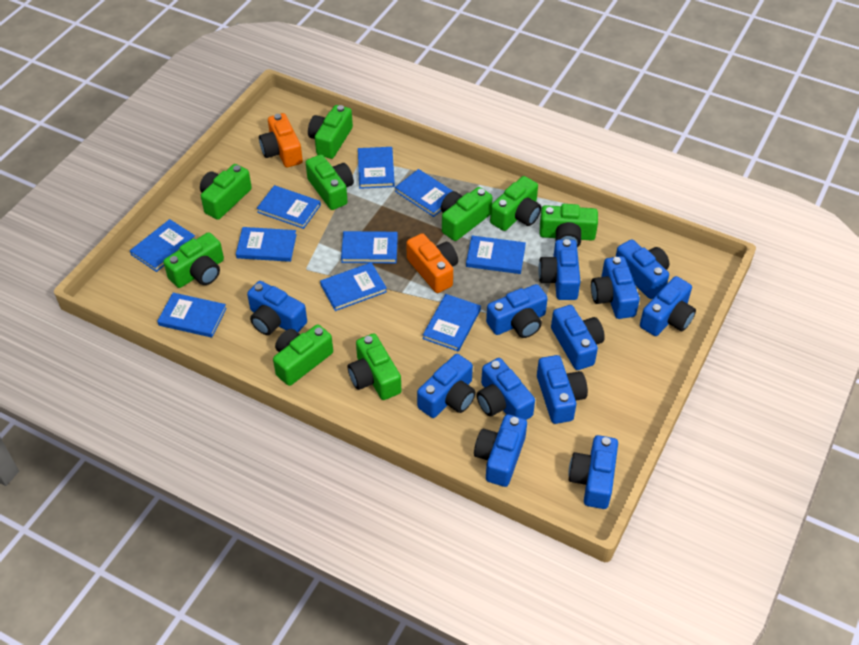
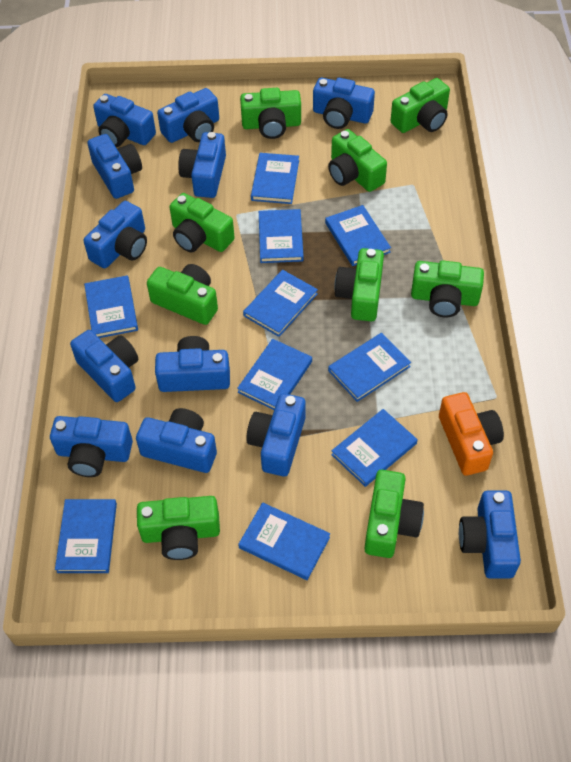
orange camera: 2 -> 1

